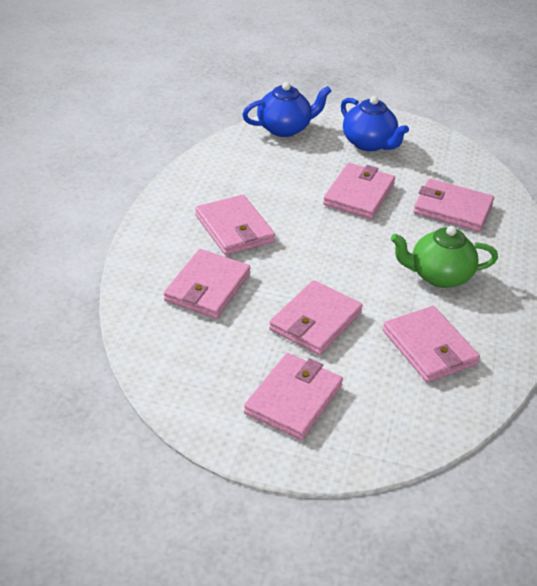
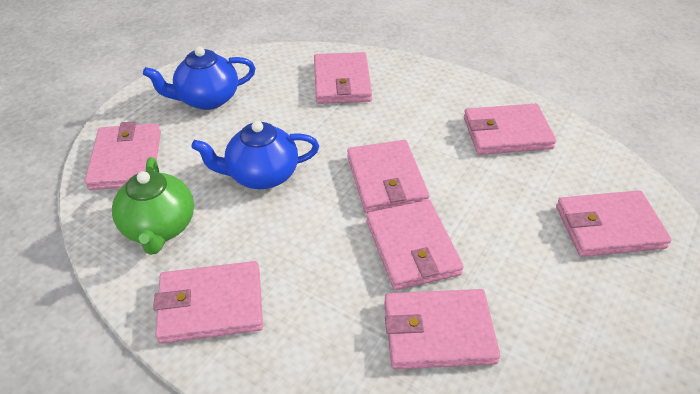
pink wallet: 7 -> 8

